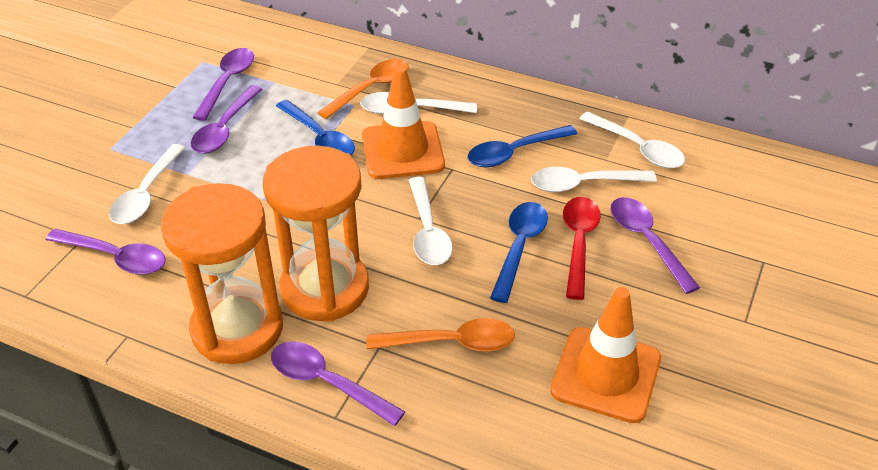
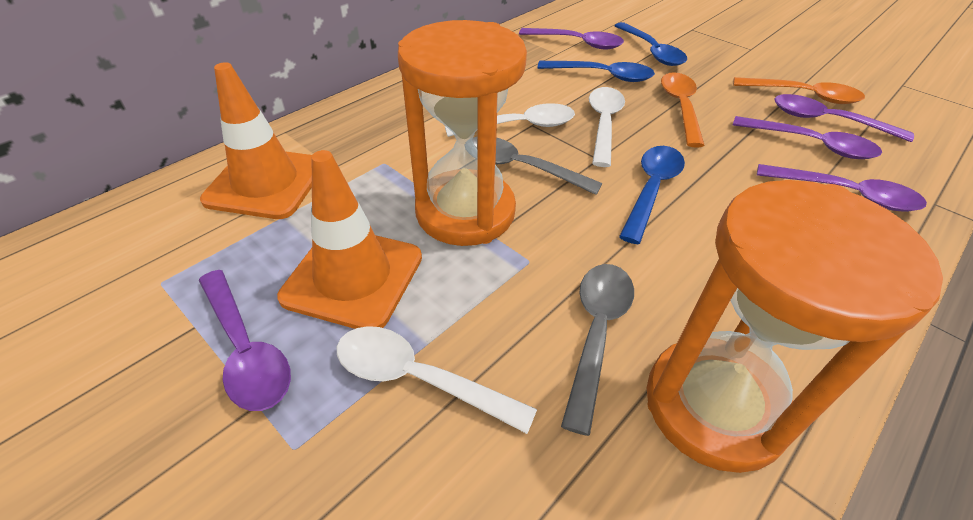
grey spoon: 0 -> 2
red spoon: 1 -> 0
white spoon: 5 -> 3

